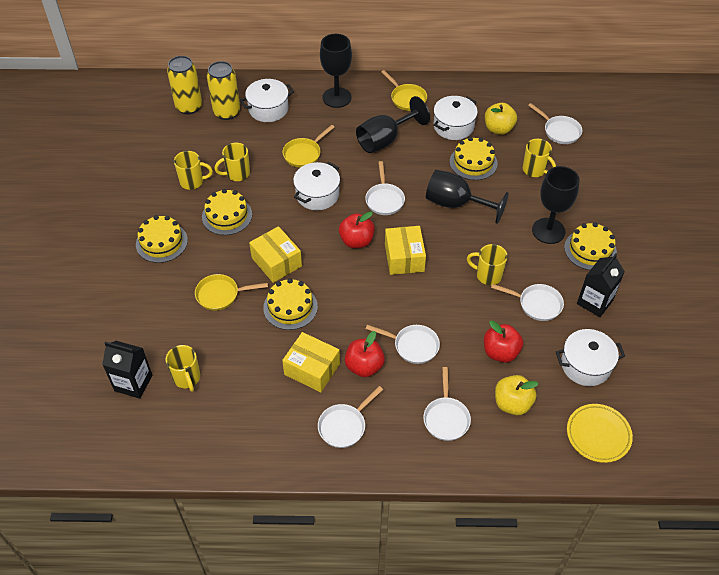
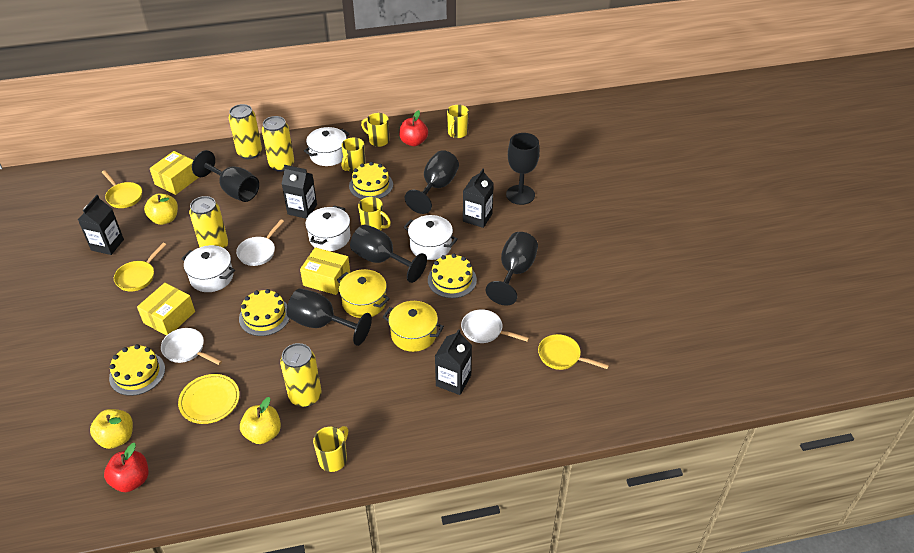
black carton: 2 -> 4
black goblet: 4 -> 6
red apple: 3 -> 2
white pan: 6 -> 3
yellow apple: 2 -> 3
yellow cake: 5 -> 4
yellow can: 2 -> 4
yellow pot: 0 -> 2

